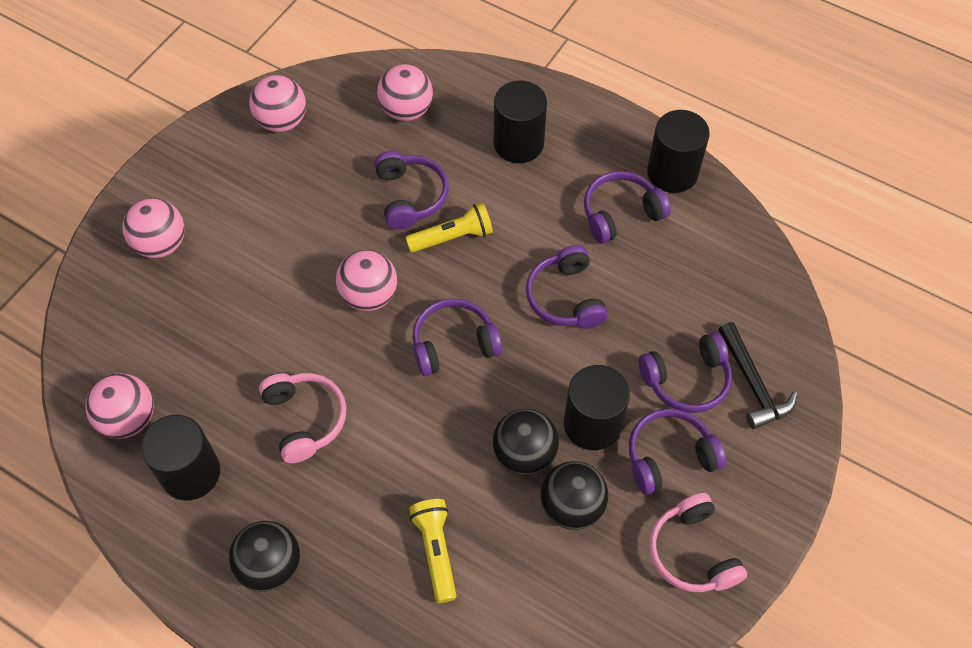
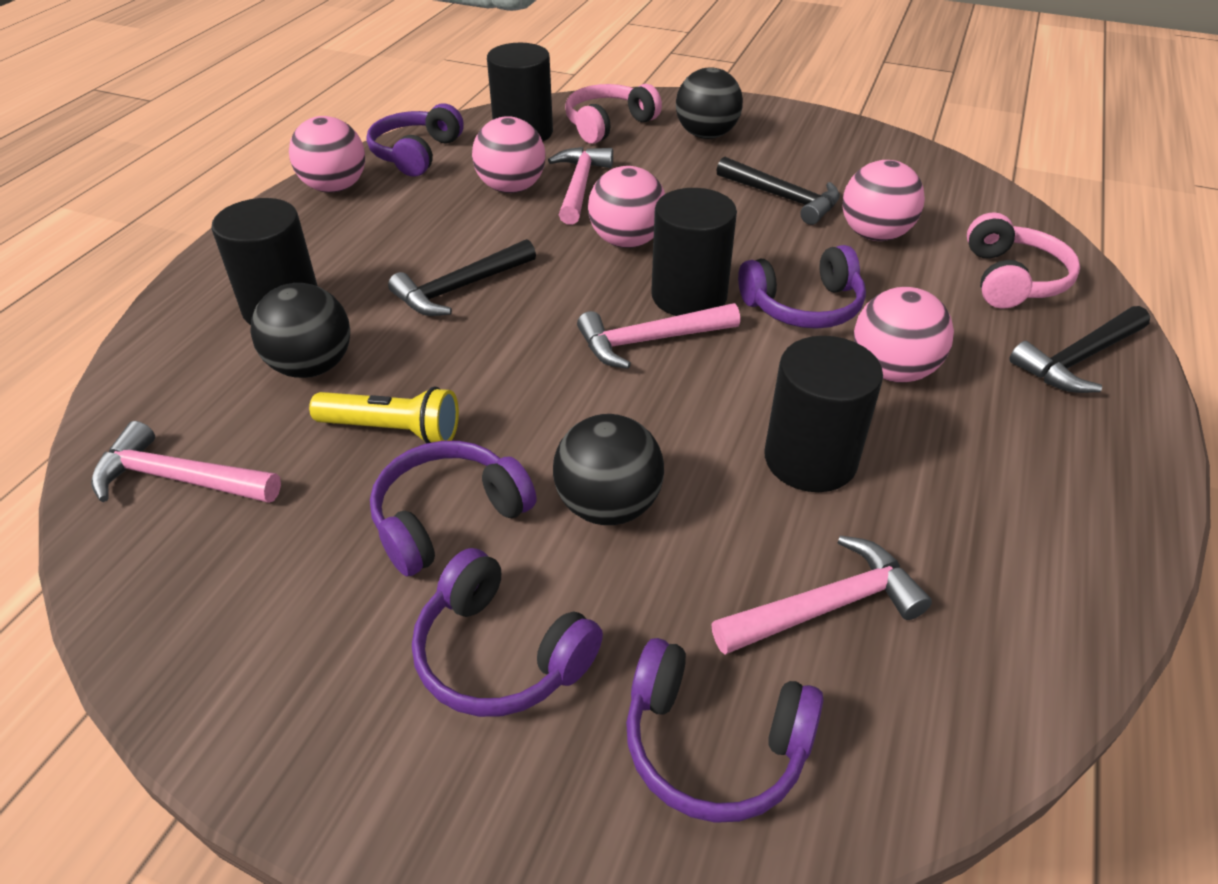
black hammer: 1 -> 3
pink hammer: 0 -> 4
purple headphones: 6 -> 5
yellow flashlight: 2 -> 1

